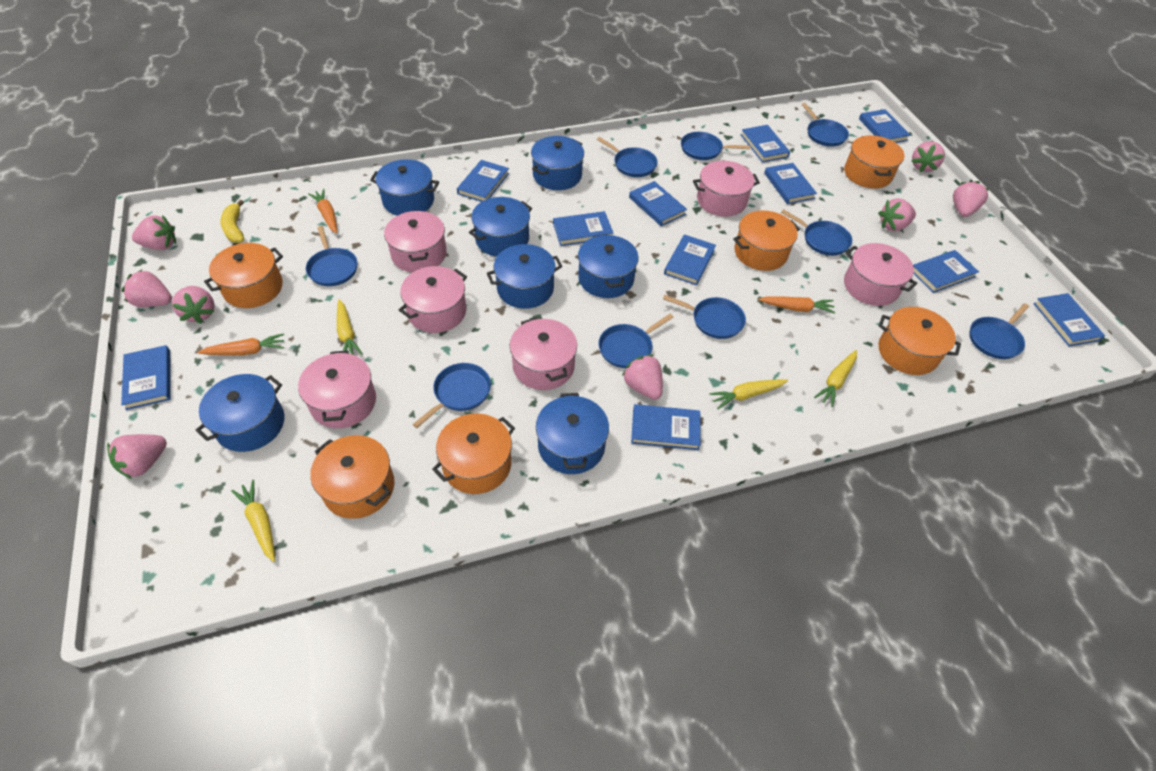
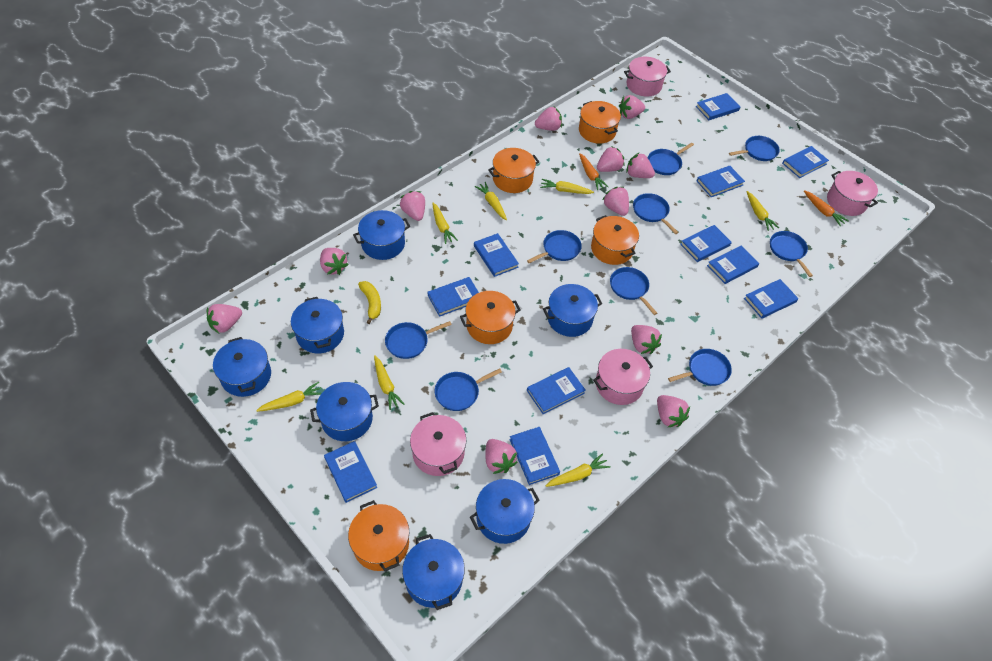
orange carrot: 3 -> 2
orange pot: 6 -> 5
pink pot: 6 -> 4
pink strawberry: 8 -> 11
yellow carrot: 4 -> 7

